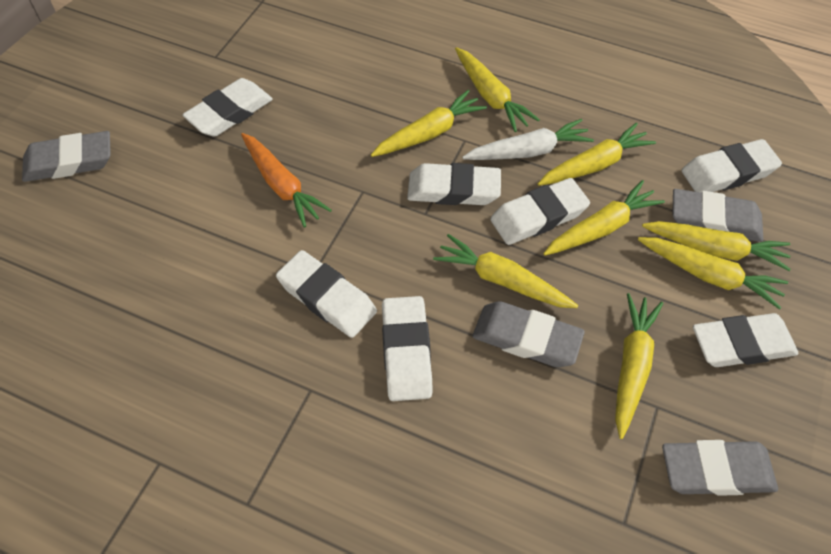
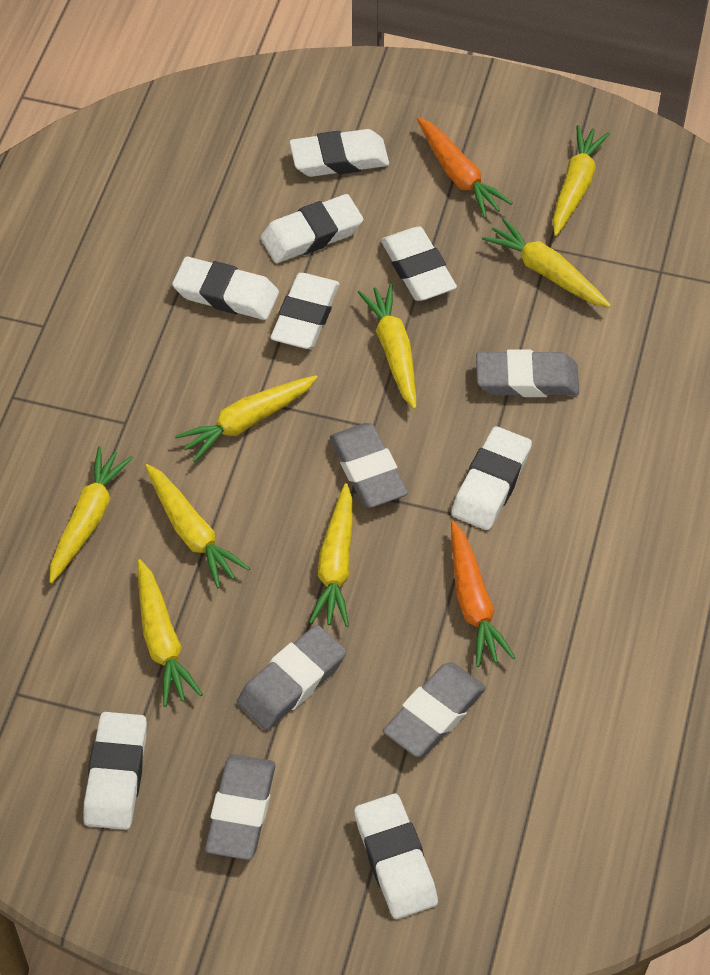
grey eraser: 4 -> 5
orange carrot: 1 -> 2
white carrot: 1 -> 0
white eraser: 7 -> 8

